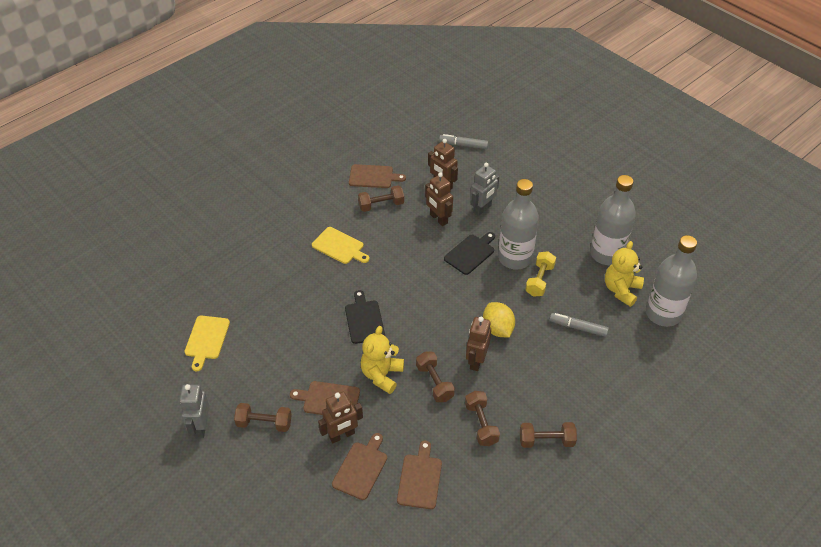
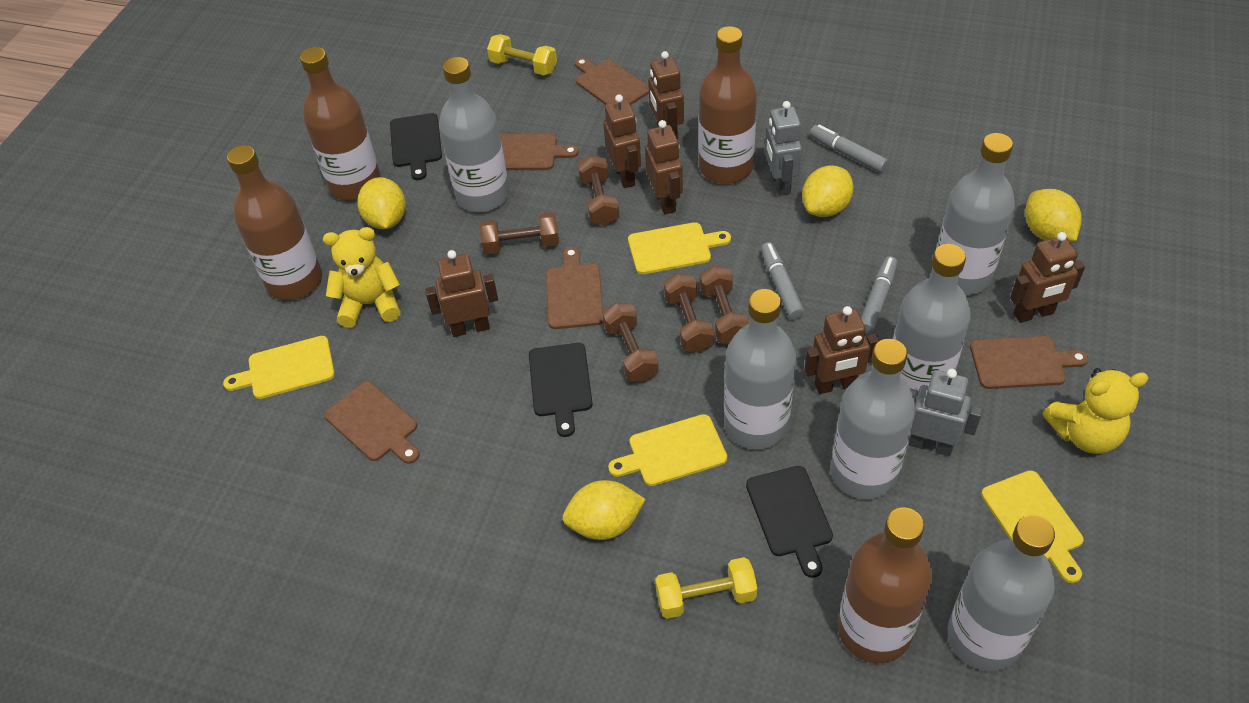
black cutting board: 2 -> 3
brown bottle: 0 -> 4
brown cutting board: 4 -> 5
brown robot: 4 -> 6
grey bottle: 3 -> 6
grey marker: 2 -> 3
yellow cutting board: 2 -> 4
yellow dumbbell: 1 -> 2
yellow lemon: 1 -> 4

